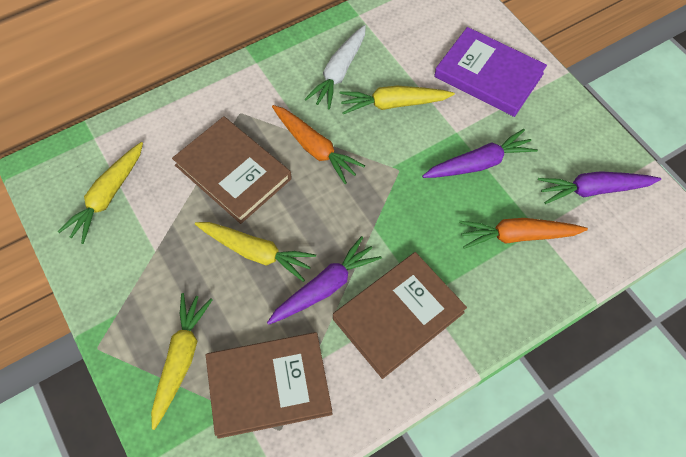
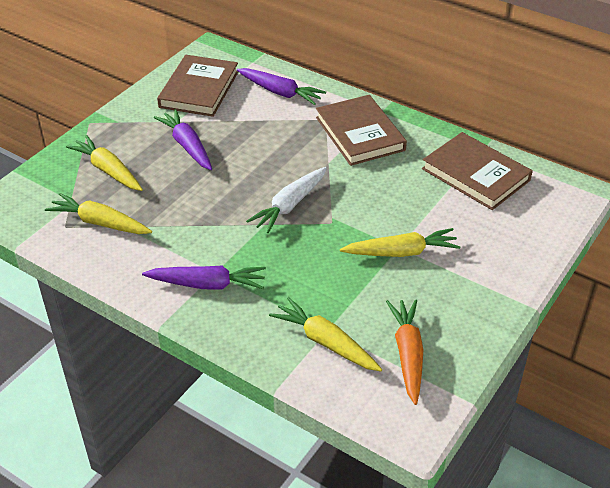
orange carrot: 2 -> 1
purple book: 1 -> 0

